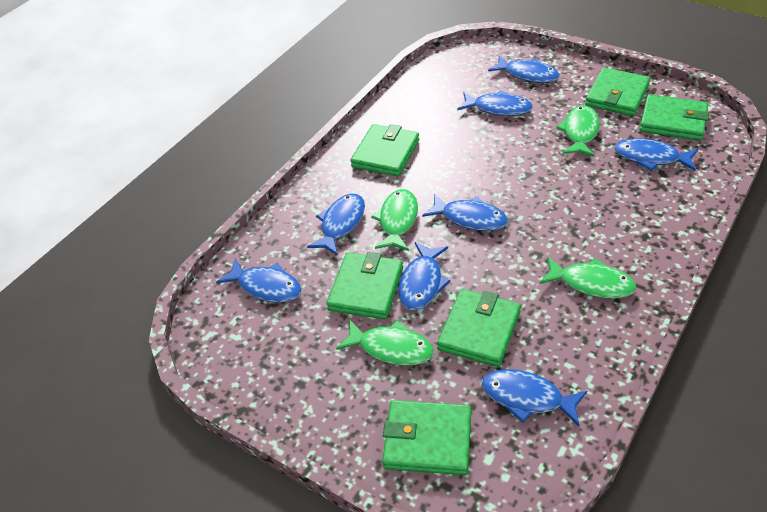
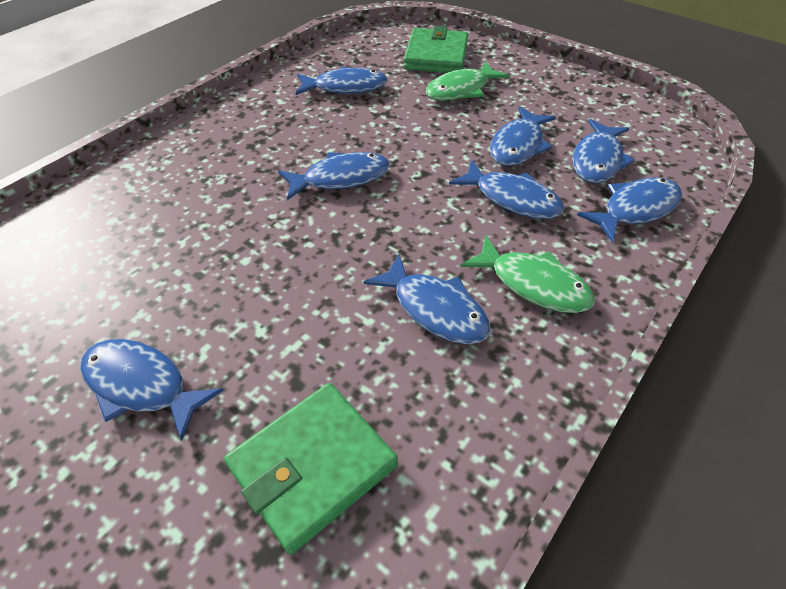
green fish: 4 -> 2
green wallet: 6 -> 2

